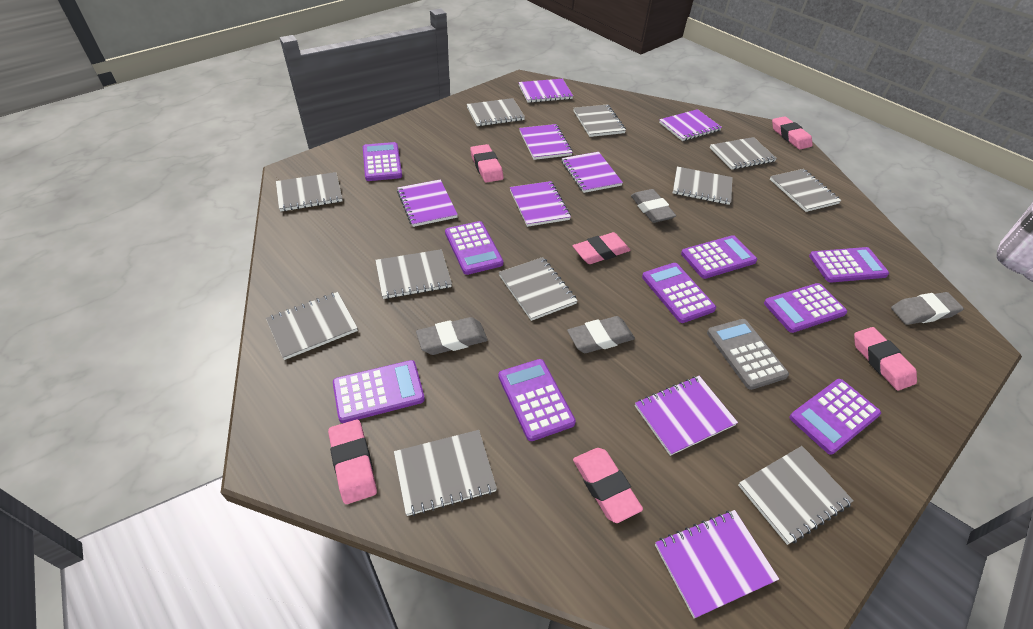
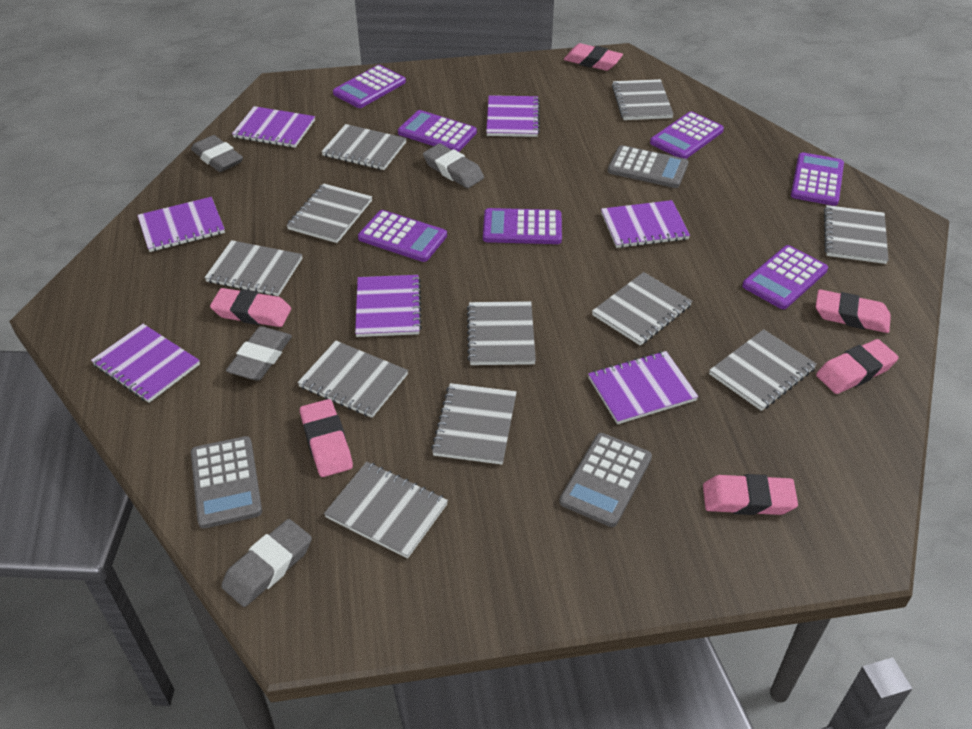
grey calculator: 1 -> 3
purple calculator: 9 -> 7
purple notebook: 8 -> 7

